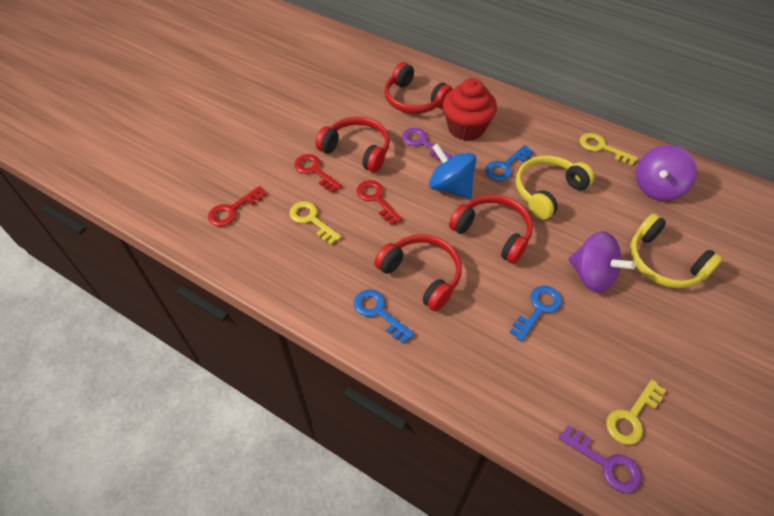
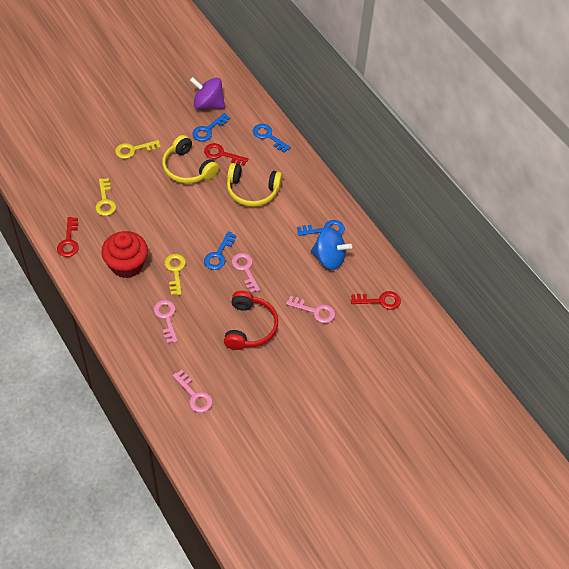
blue key: 3 -> 4
pink key: 0 -> 4
purple key: 2 -> 0
purple spinning top: 2 -> 1
red headphones: 4 -> 1

